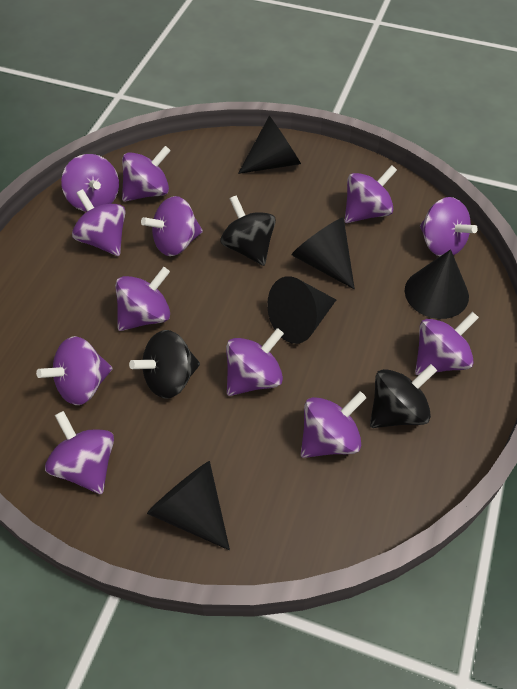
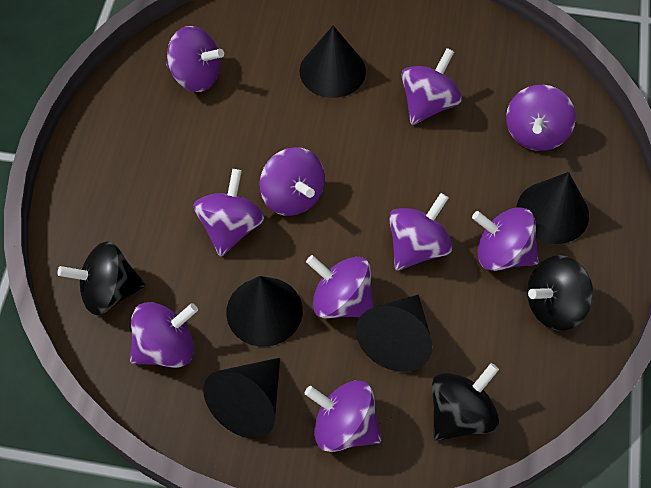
purple spinning top: 12 -> 10

